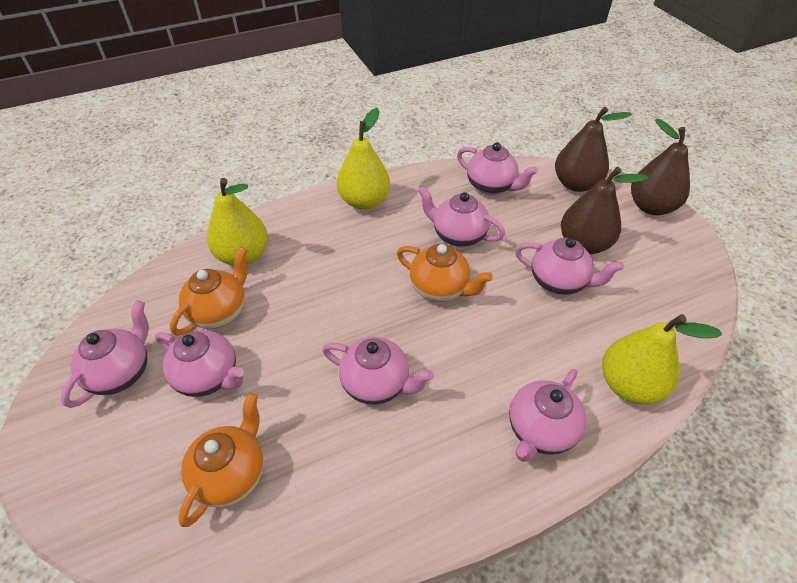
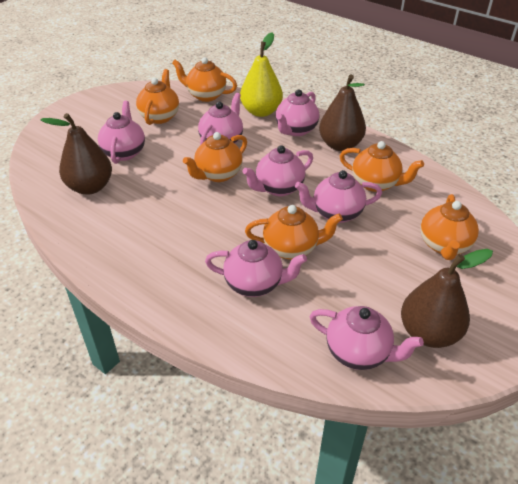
orange teapot: 3 -> 6
yellow pear: 3 -> 1

